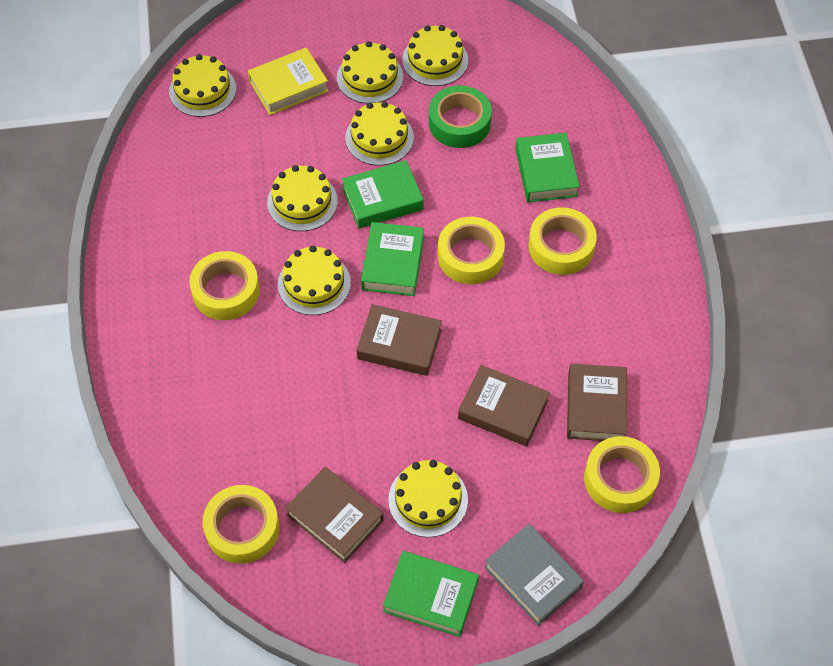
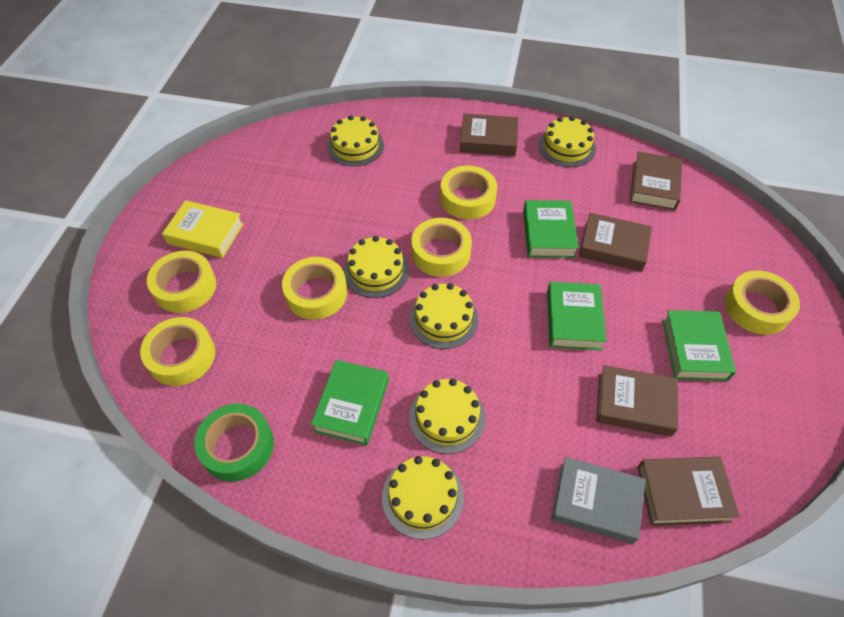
brown book: 4 -> 5
yellow cake: 7 -> 6
yellow tape: 5 -> 6

